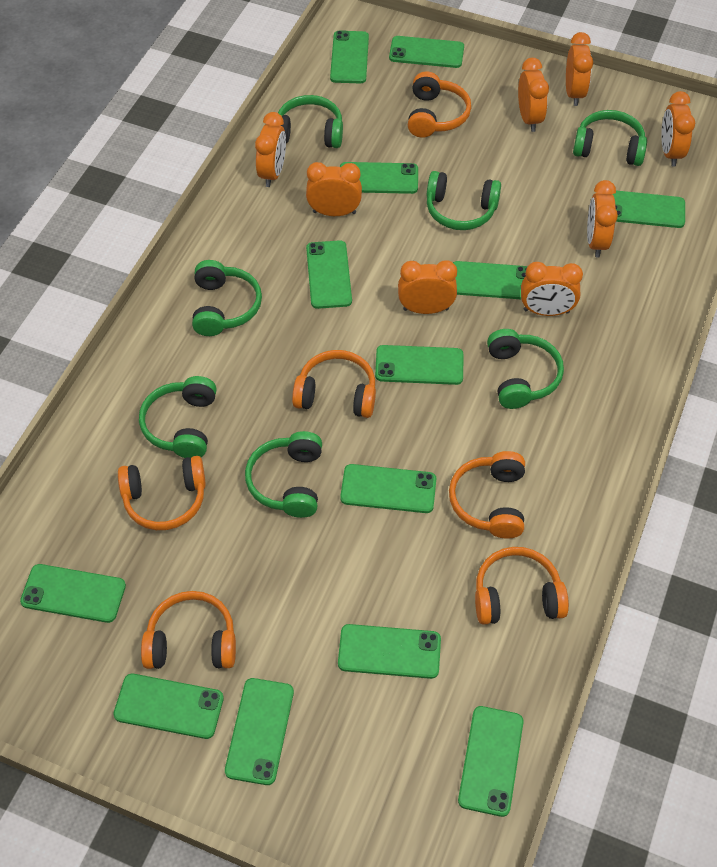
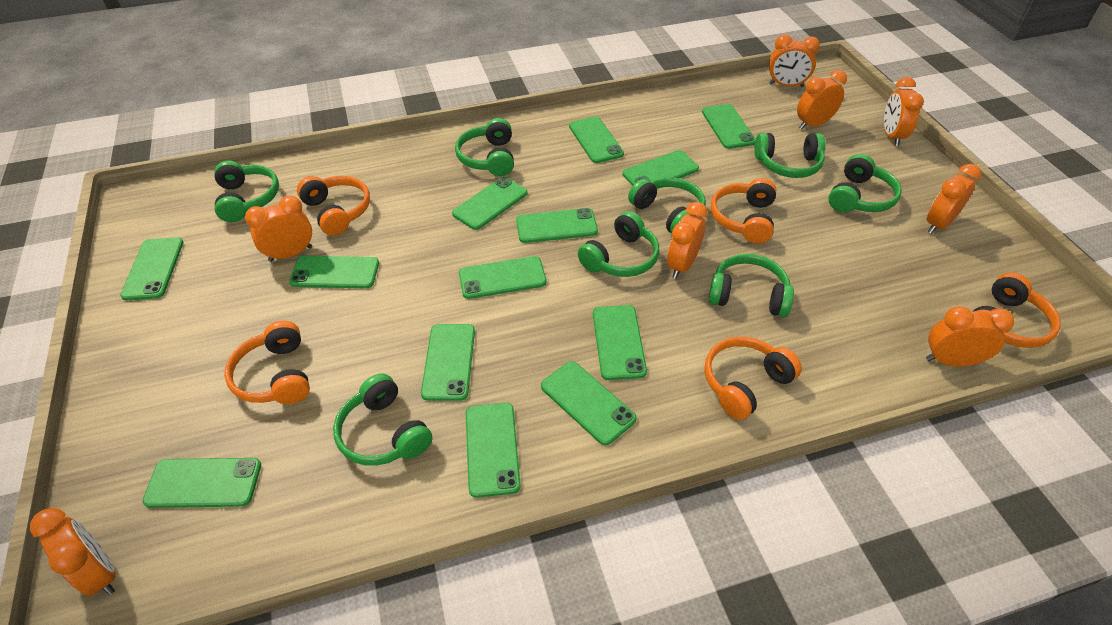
green headphones: 7 -> 8
orange headphones: 6 -> 5

